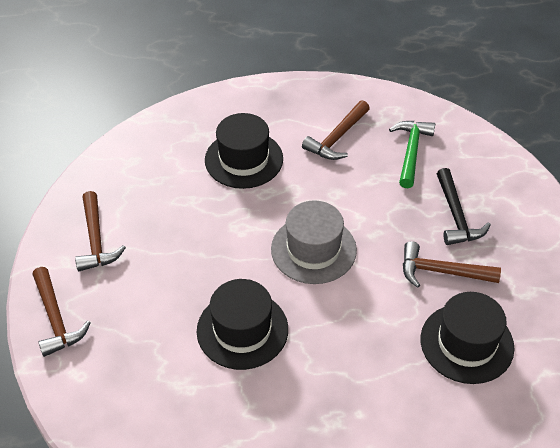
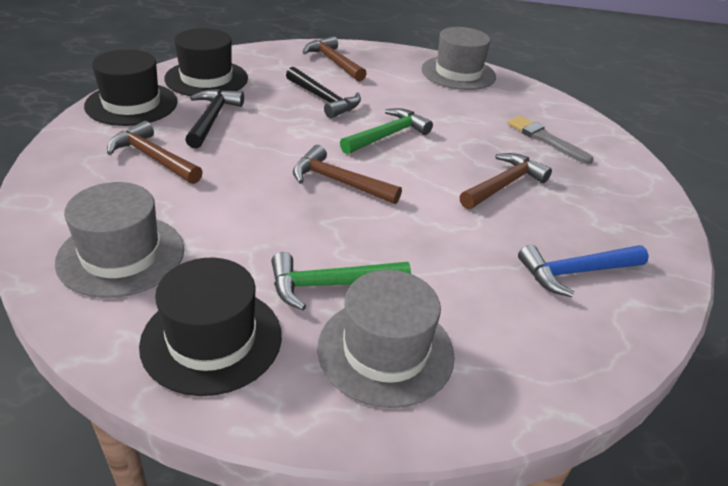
black hammer: 1 -> 2
blue hammer: 0 -> 1
green hammer: 1 -> 2
grey brush: 0 -> 1
grey hat: 1 -> 3

